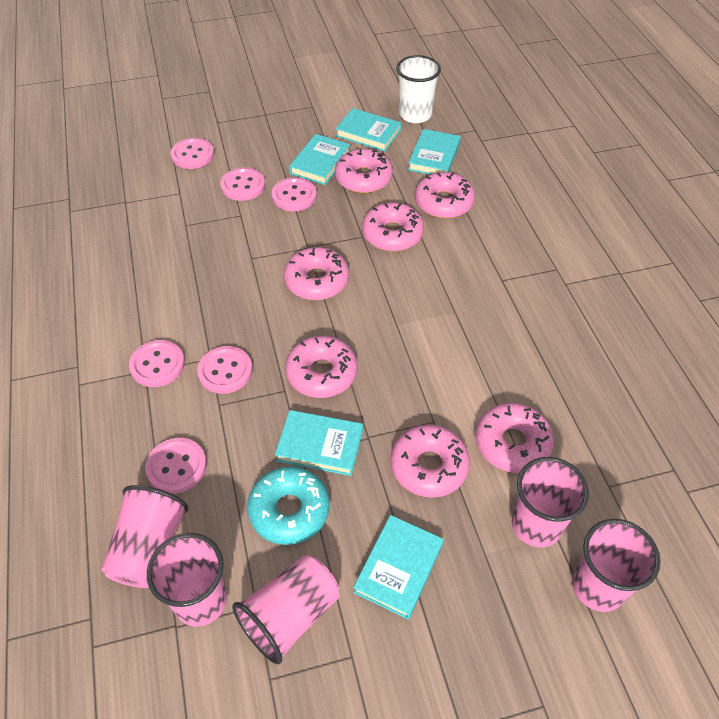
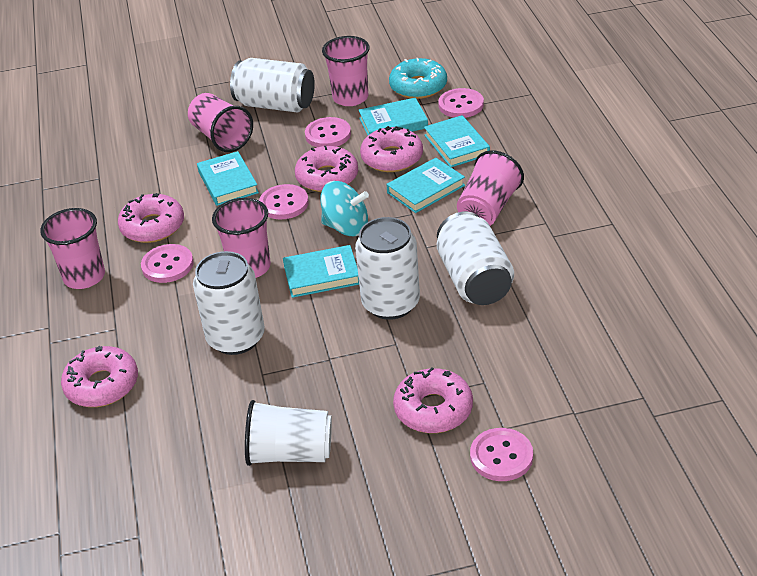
pink button: 6 -> 5
pink donut: 7 -> 5
turquoise spinning top: 0 -> 1
white can: 0 -> 4

